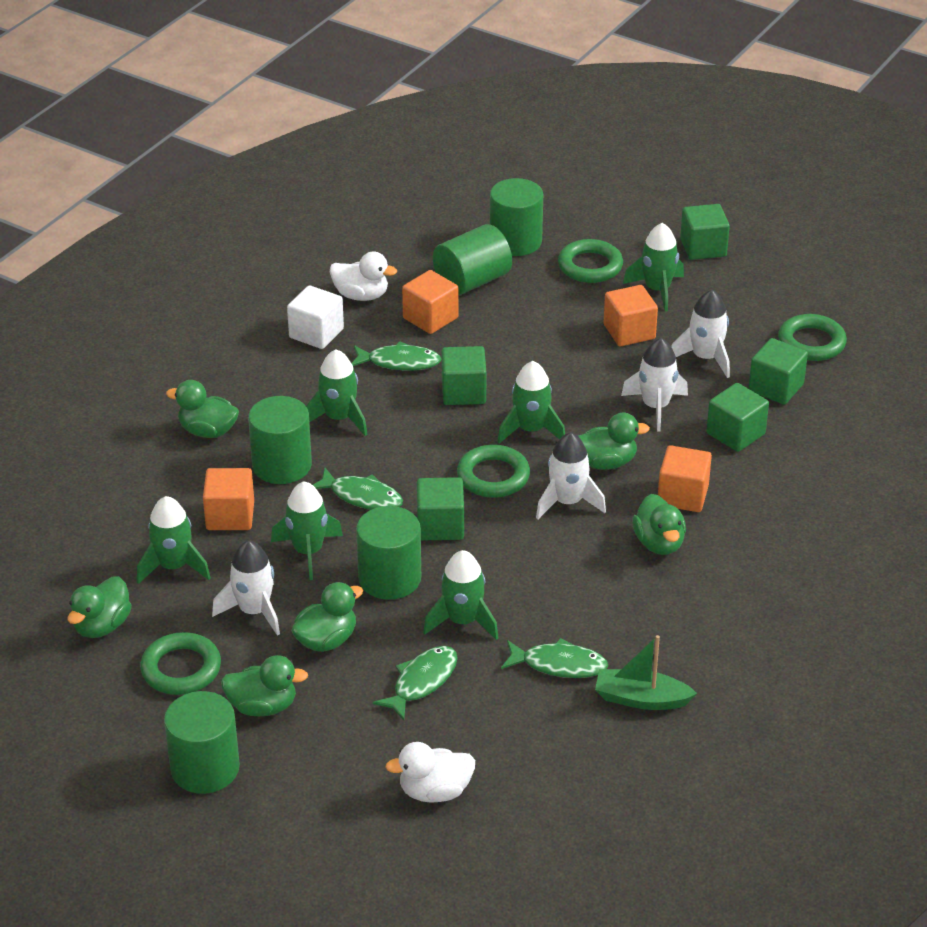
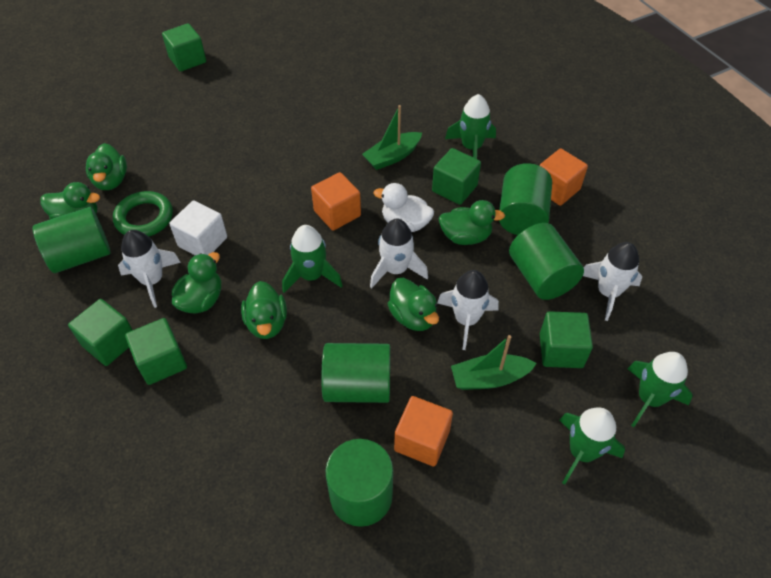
green boat: 1 -> 2
green fish: 4 -> 0
green ring: 4 -> 1
green rocket: 6 -> 4
orange cube: 4 -> 3
white duck: 2 -> 1

